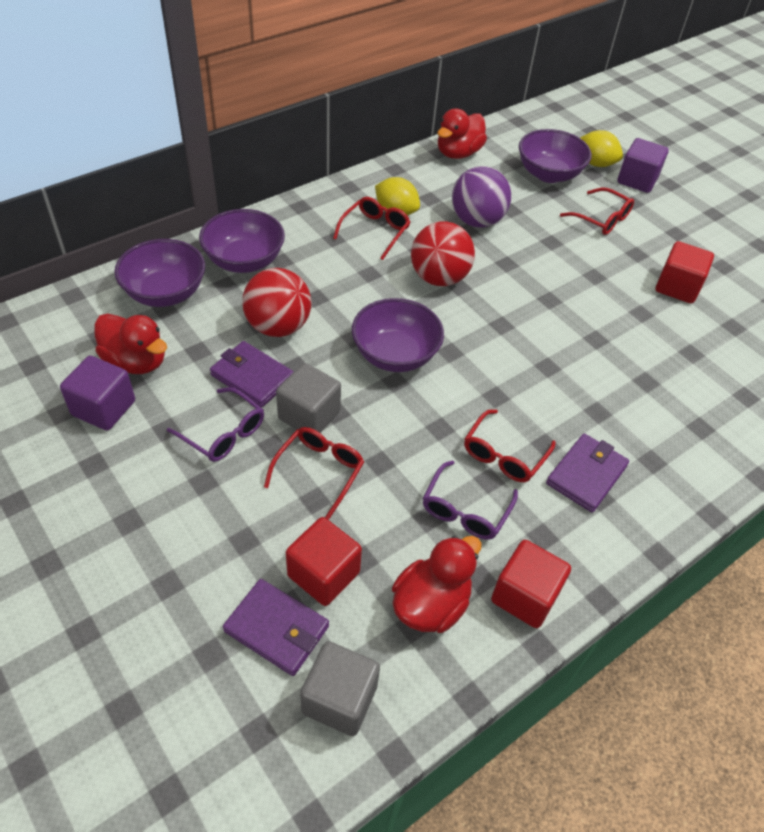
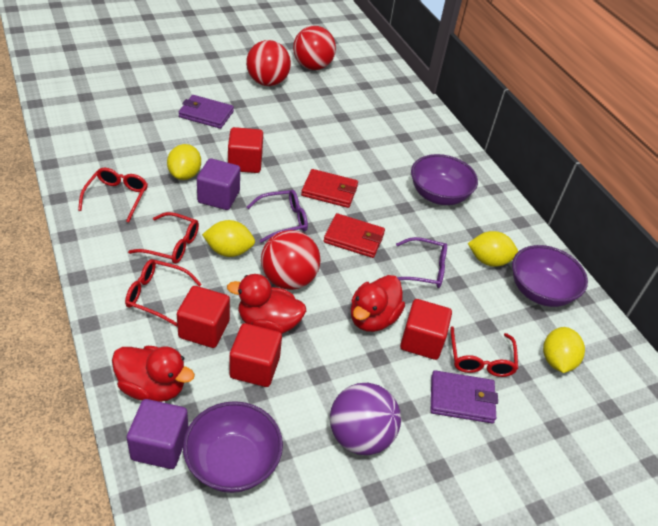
grey cube: 2 -> 0
purple bowl: 4 -> 3
purple wallet: 3 -> 2
red ball: 2 -> 3
red cube: 3 -> 4
red wallet: 0 -> 2
yellow lemon: 2 -> 4

